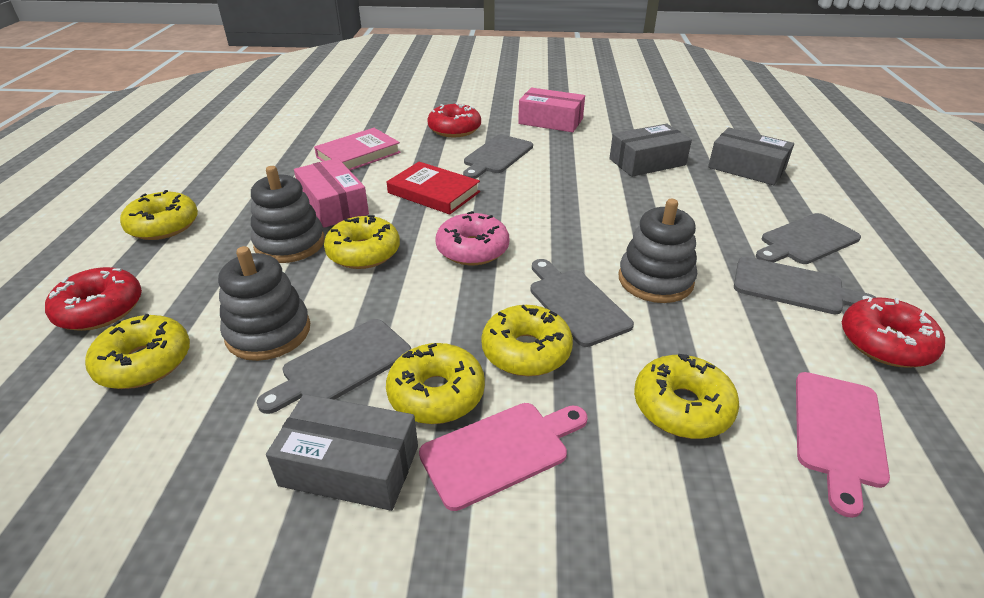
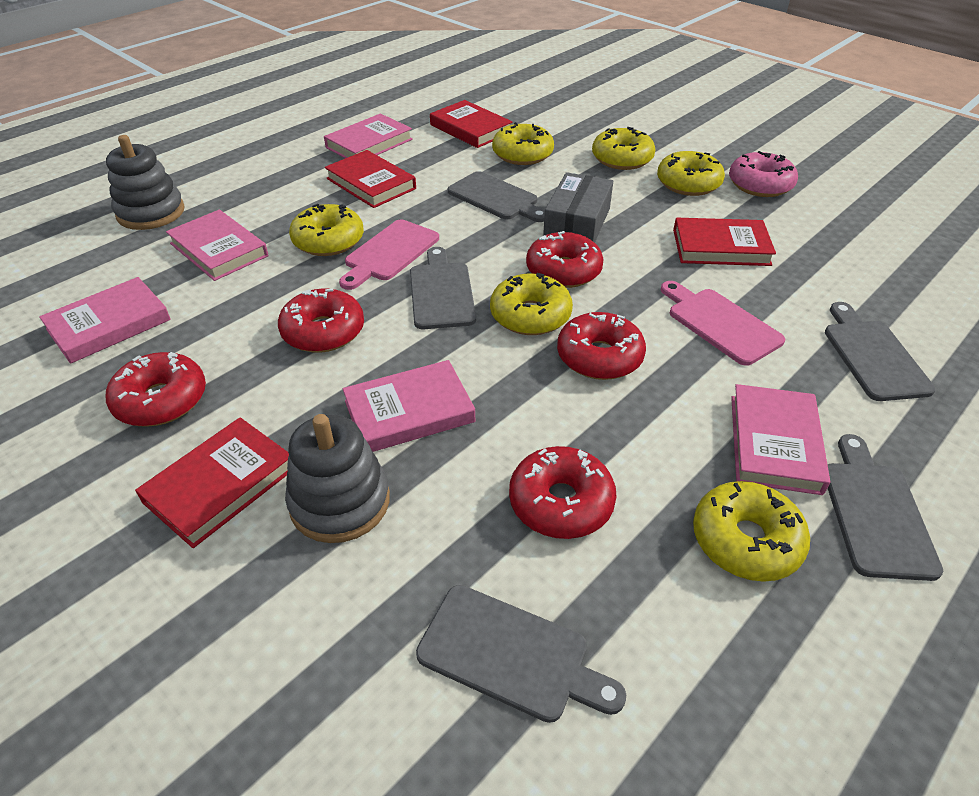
grey box: 3 -> 1
grey stacking toy: 3 -> 2
pink book: 1 -> 5
pink box: 2 -> 0
red book: 1 -> 4
red donut: 3 -> 5

